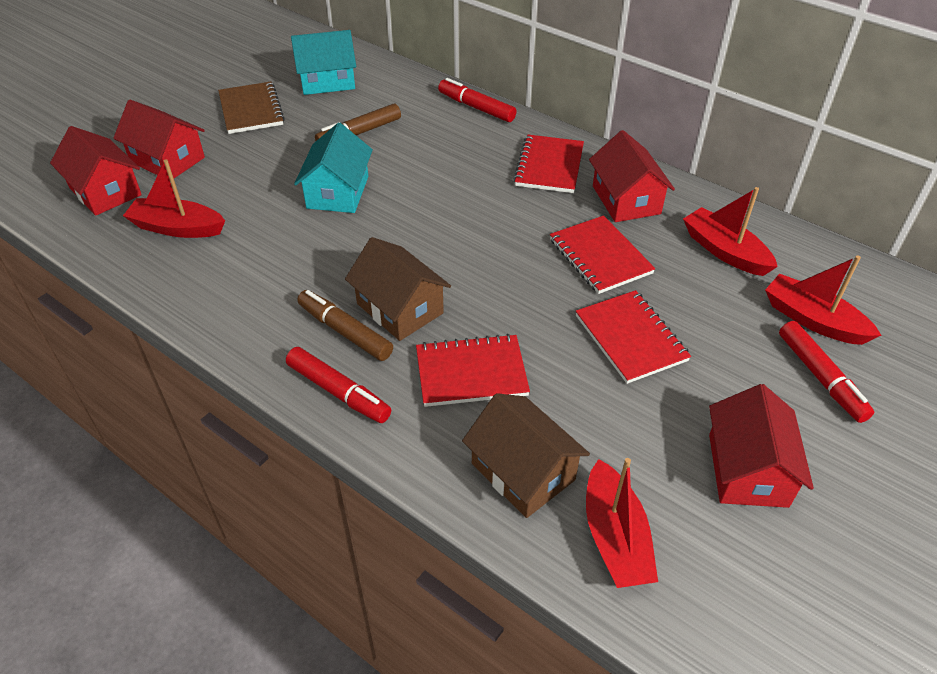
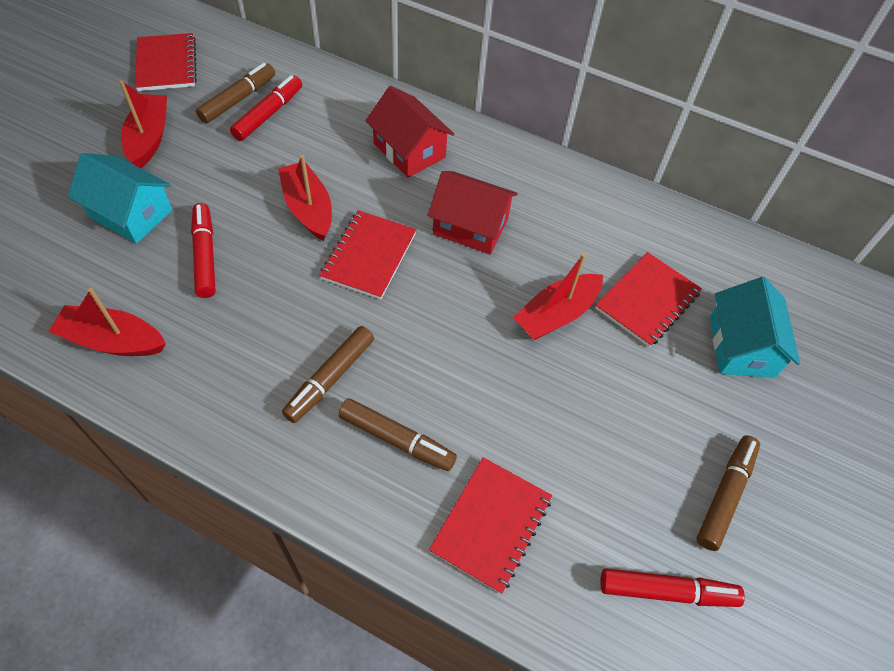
brown house: 2 -> 0
brown marker: 2 -> 4
brown notebook: 1 -> 0
red house: 4 -> 2

